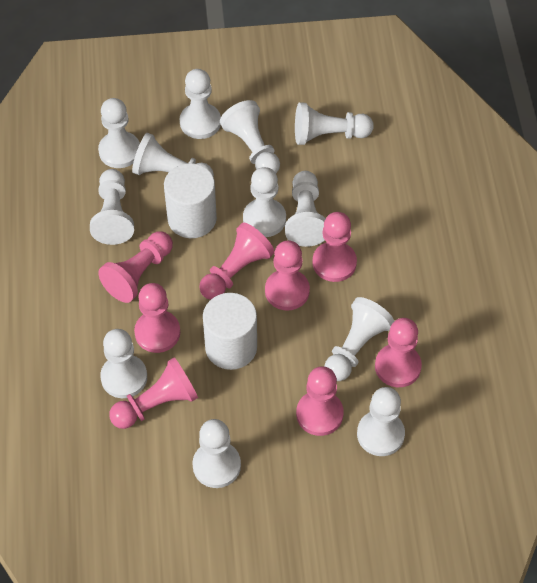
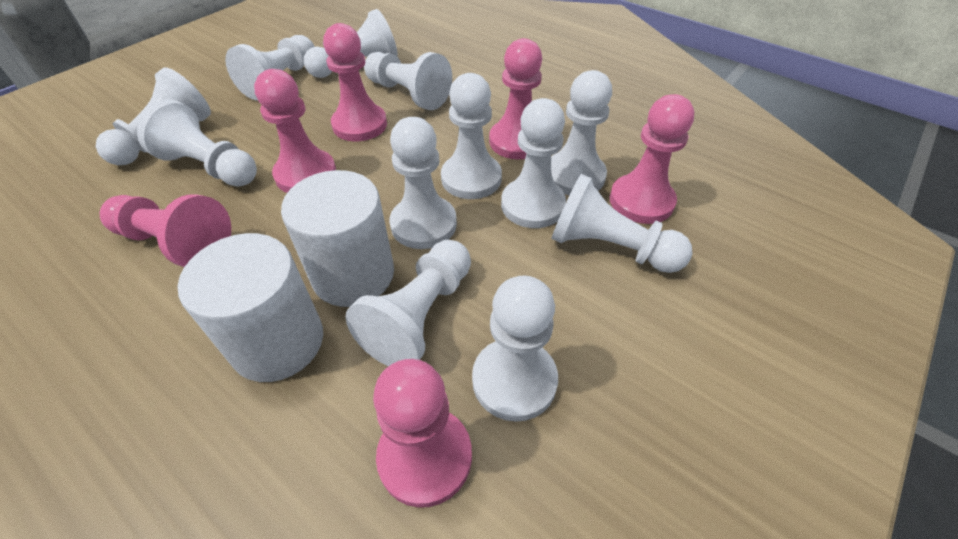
pink pawn: 8 -> 6

